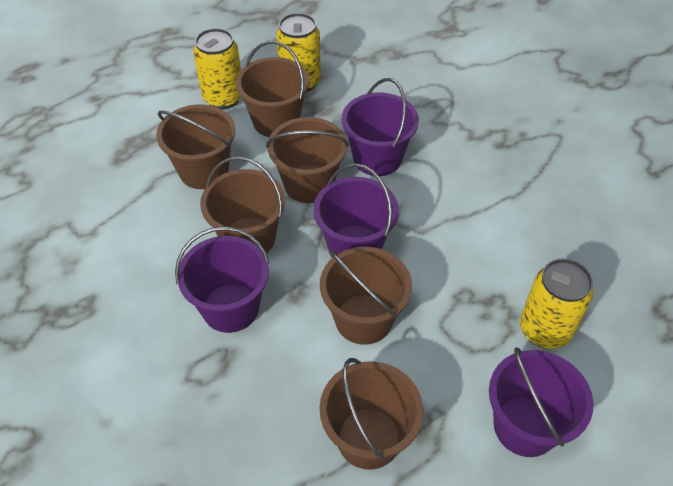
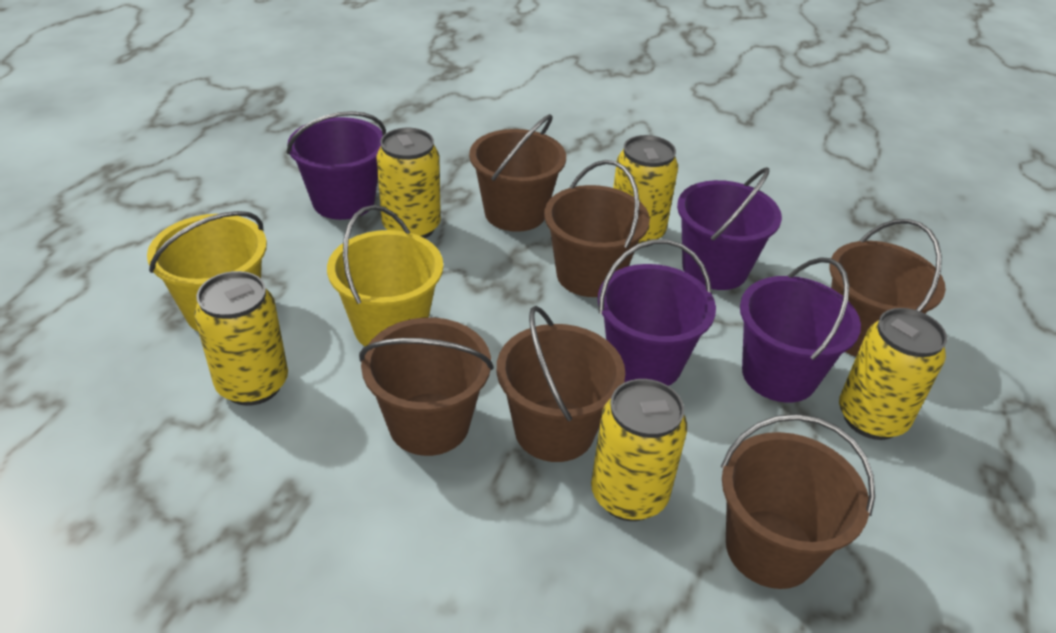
yellow bucket: 0 -> 2
yellow can: 3 -> 5

